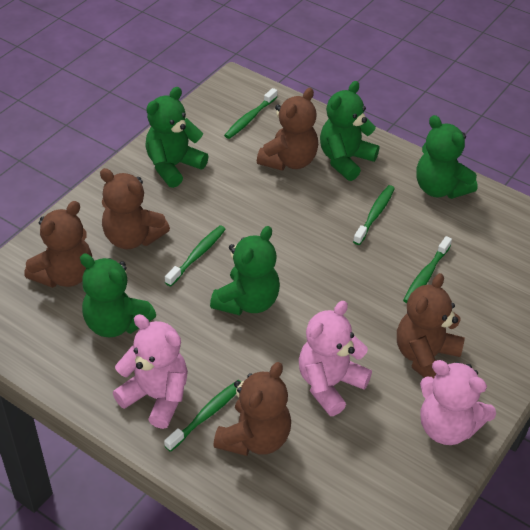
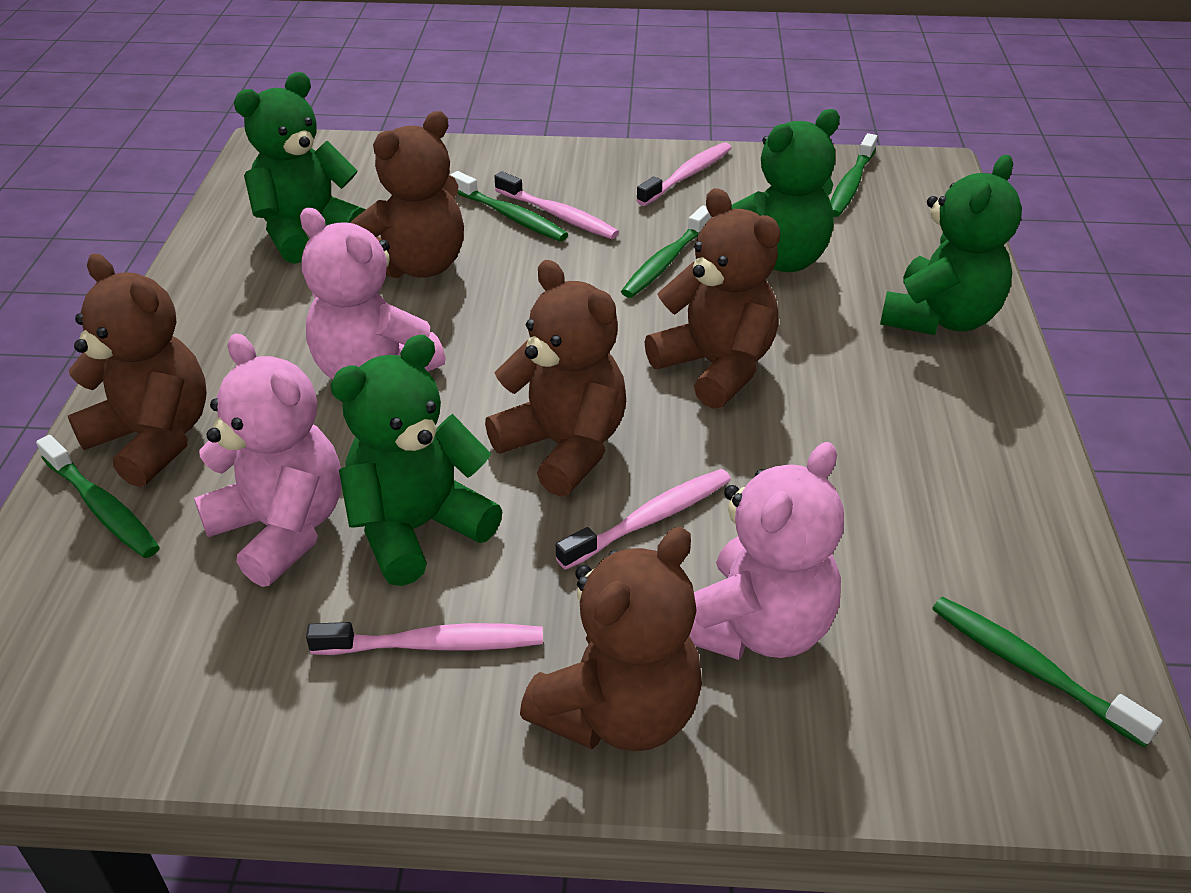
green teddy bear: 5 -> 4
pink toothbrush: 0 -> 4

